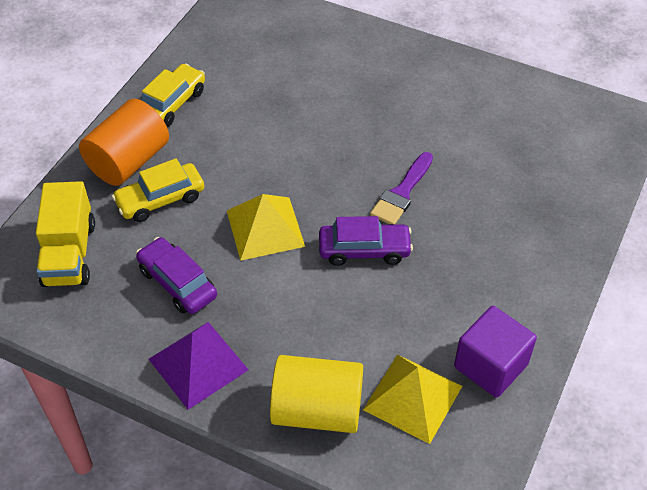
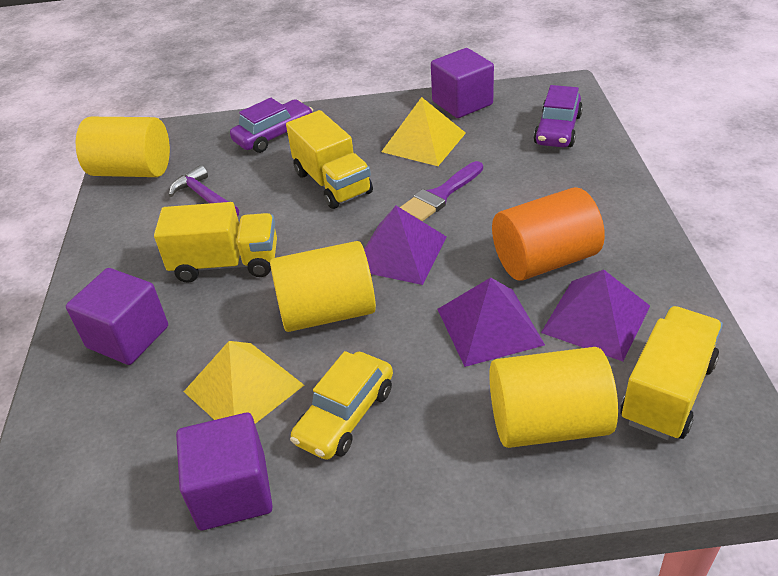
purple cube: 1 -> 3
purple hammer: 0 -> 1
purple pyramid: 1 -> 3
yellow car: 2 -> 1
yellow cylinder: 1 -> 3
yellow truck: 1 -> 3

